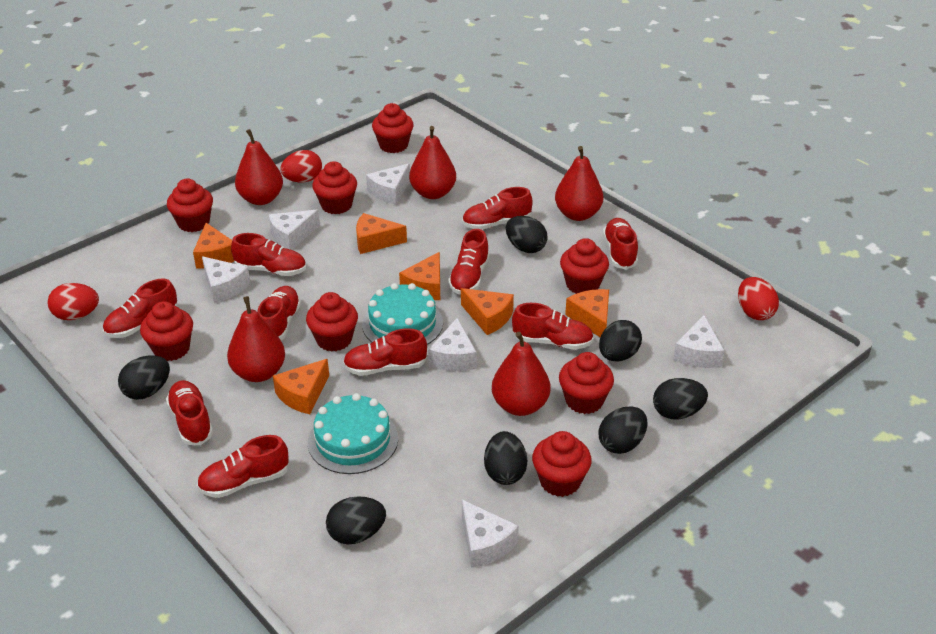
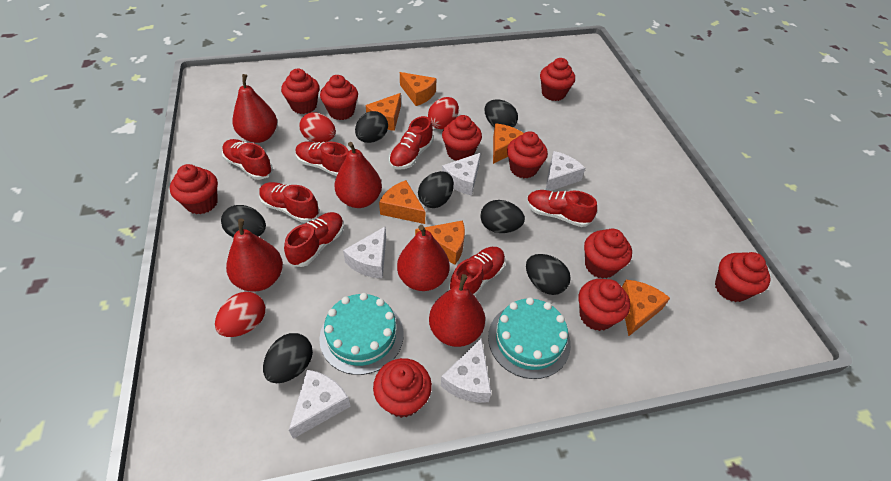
red cupcake: 8 -> 10
red shoe: 10 -> 7
white cheese: 6 -> 5

